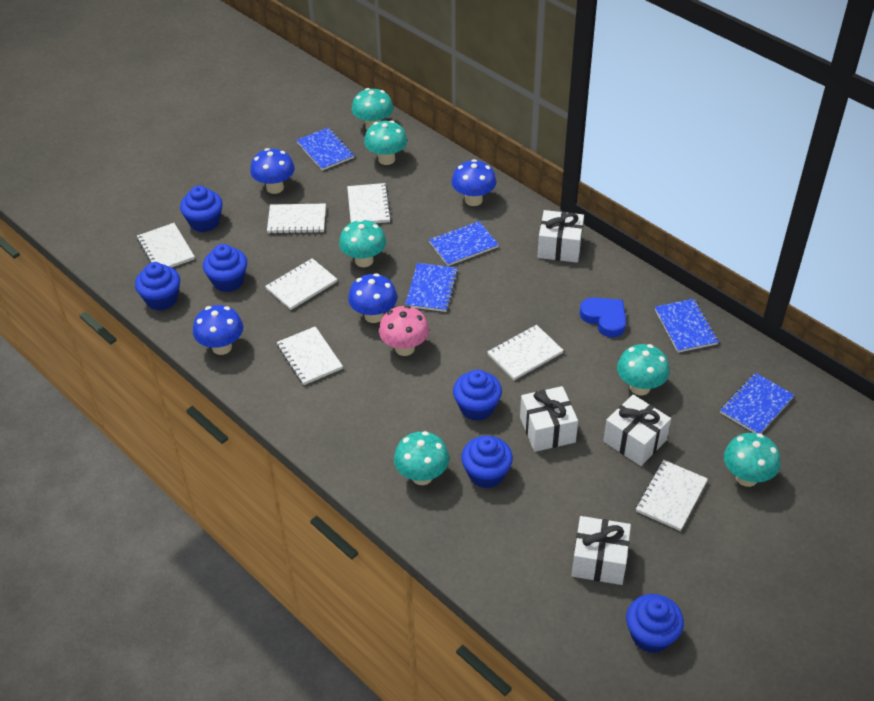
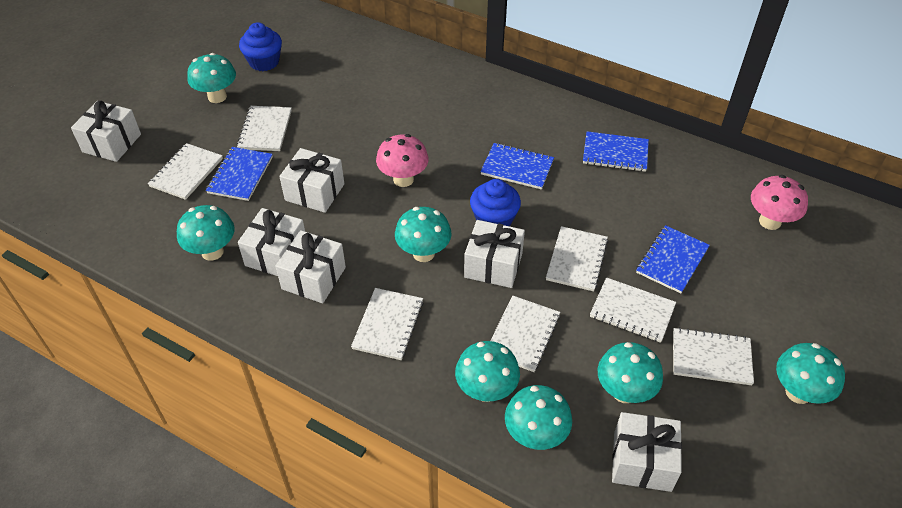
blue cupcake: 6 -> 2
blue heart: 1 -> 0
blue mushroom: 4 -> 0
blue notebook: 5 -> 4
pink mushroom: 1 -> 2
turquoise mushroom: 6 -> 7
white gift: 4 -> 6

